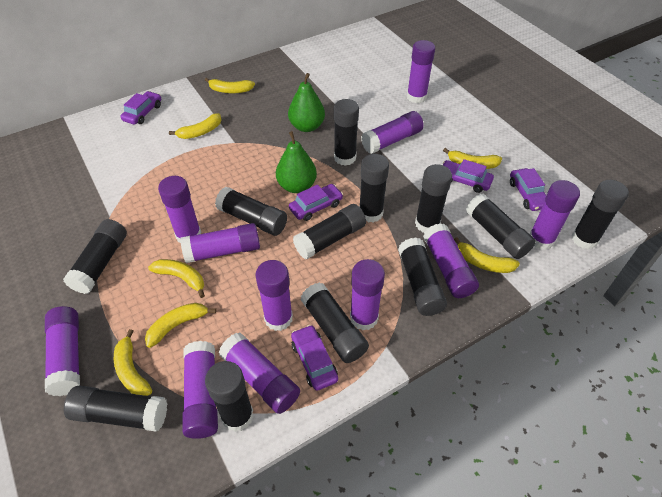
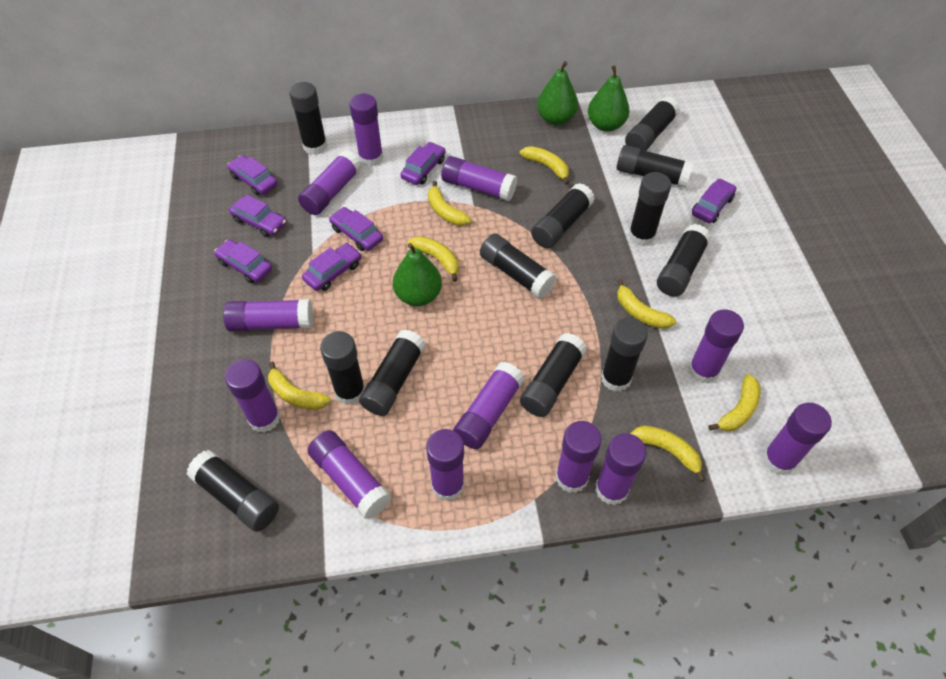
green pear: 2 -> 3
purple car: 5 -> 7
purple glue stick: 11 -> 12

